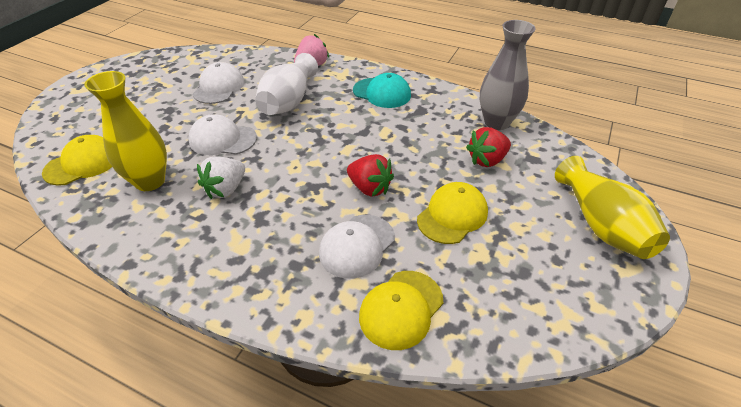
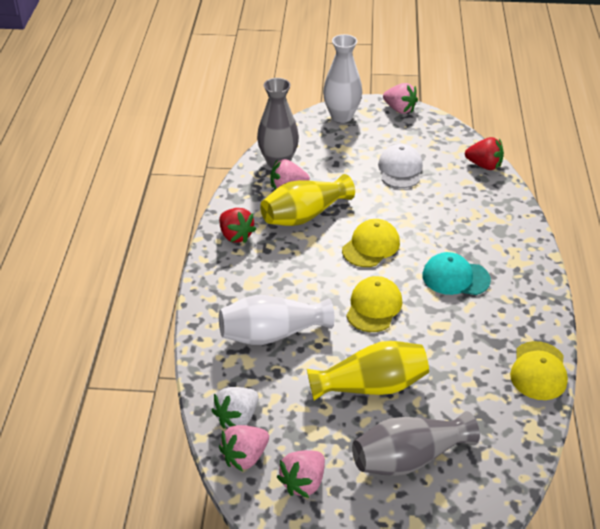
grey vase: 1 -> 2
pink strawberry: 1 -> 4
white cap: 3 -> 1
white vase: 1 -> 2

